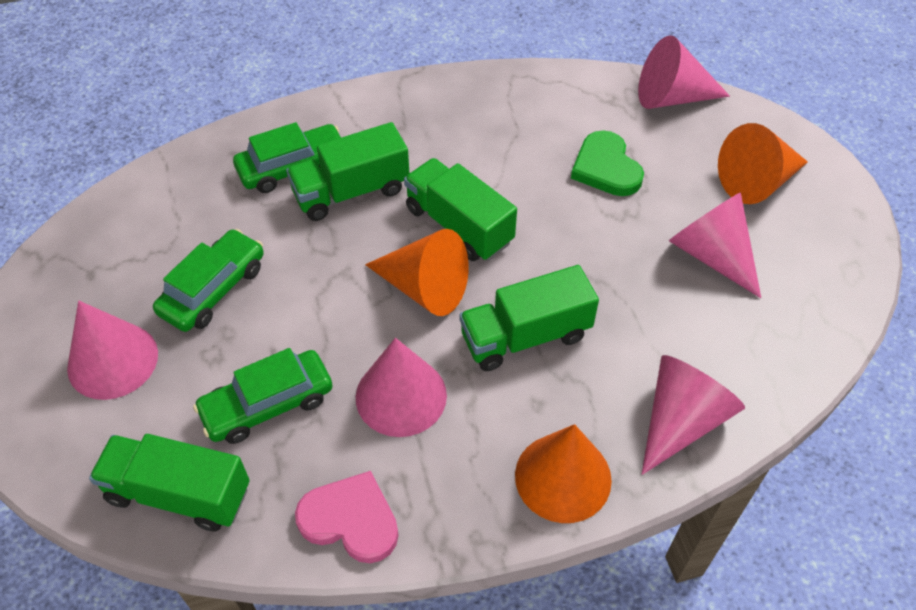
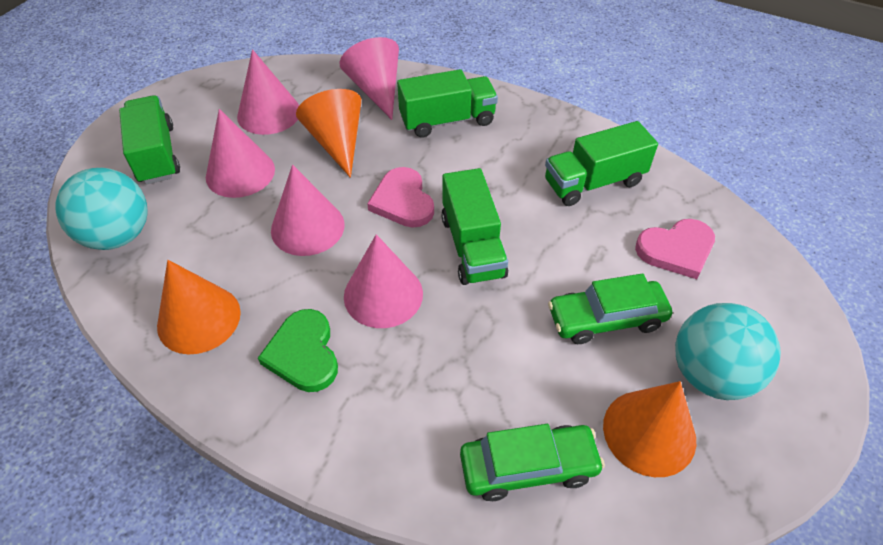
green car: 3 -> 2
pink heart: 1 -> 2
turquoise ball: 0 -> 2

